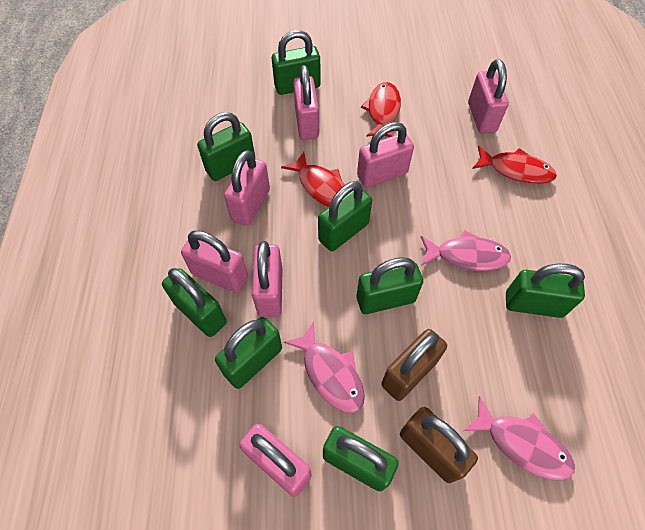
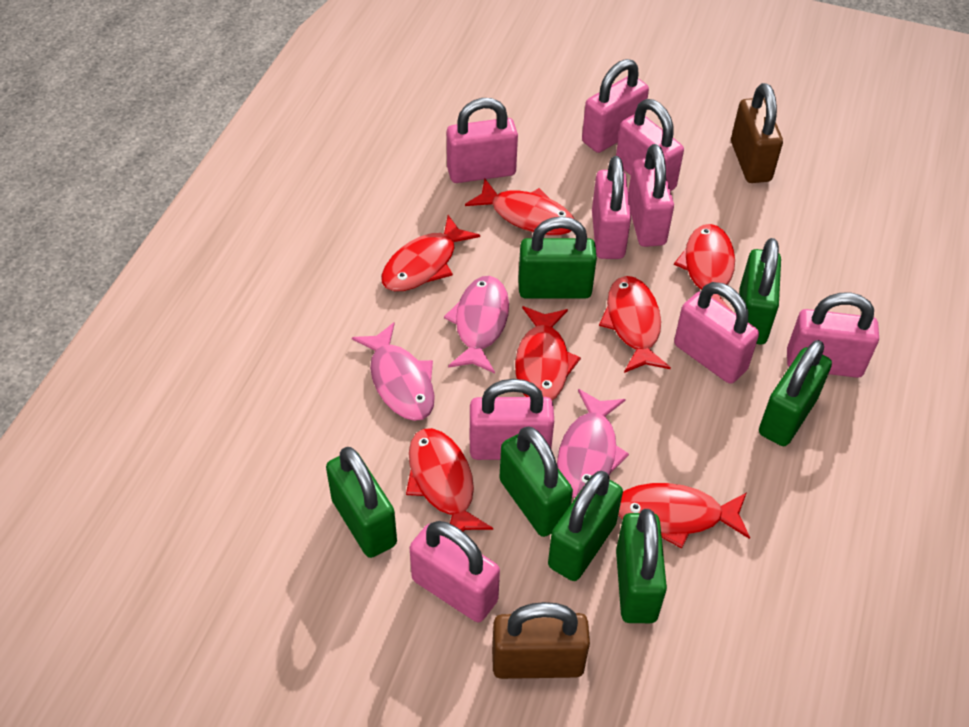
green padlock: 8 -> 7
pink padlock: 7 -> 9
red fish: 3 -> 7

